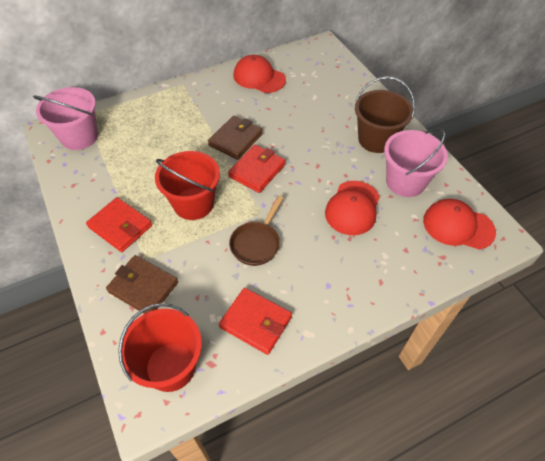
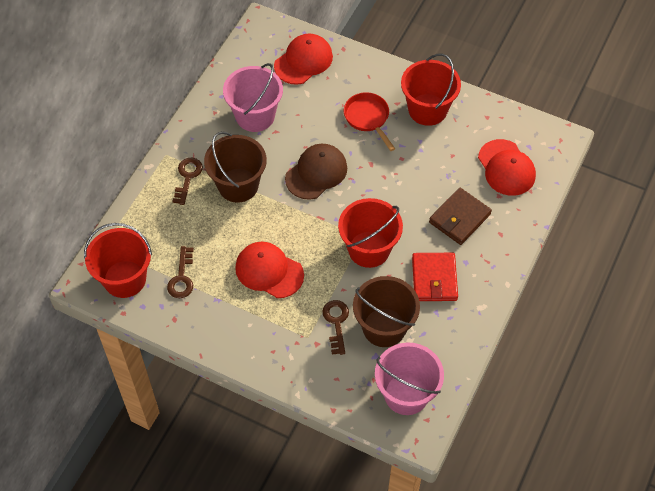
brown bucket: 1 -> 2
brown cap: 0 -> 1
brown key: 0 -> 3
brown pan: 1 -> 0
brown wallet: 2 -> 1
red bucket: 2 -> 3
red pan: 0 -> 1
red wallet: 3 -> 1

